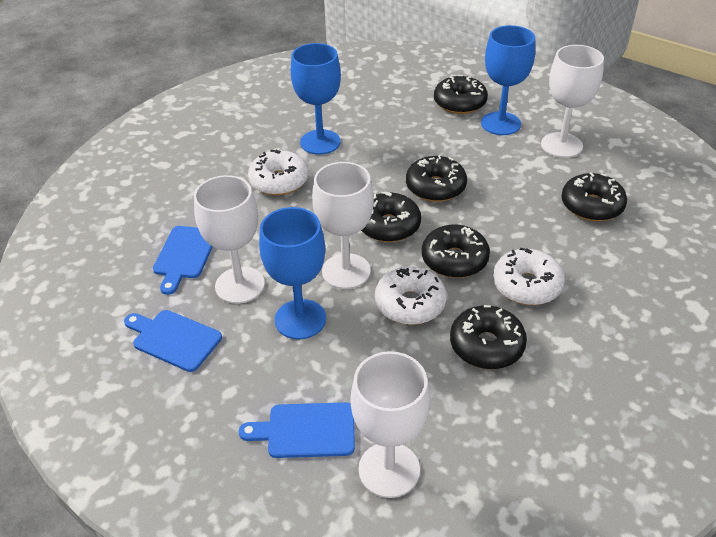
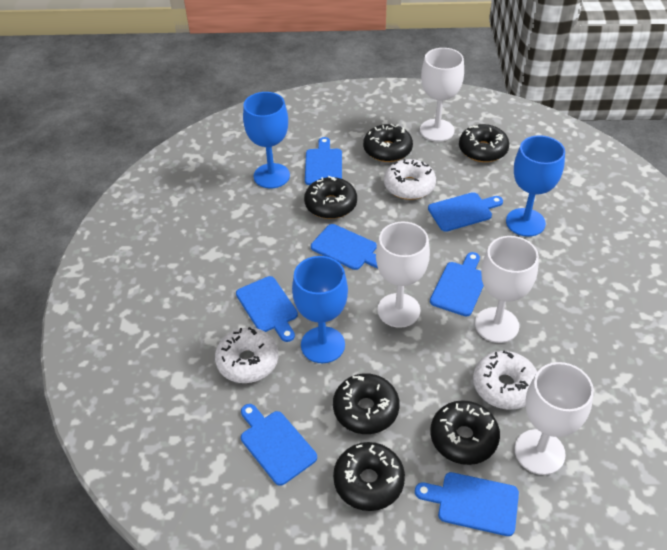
blue cutting board: 3 -> 7

